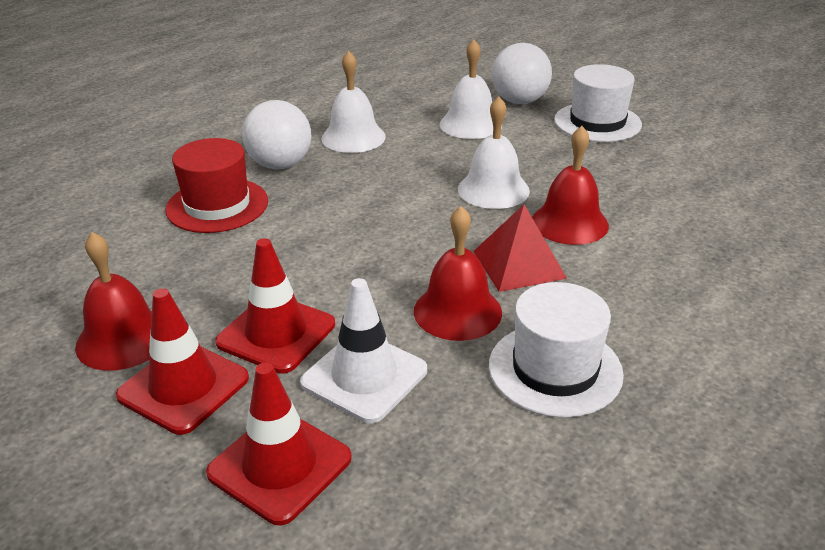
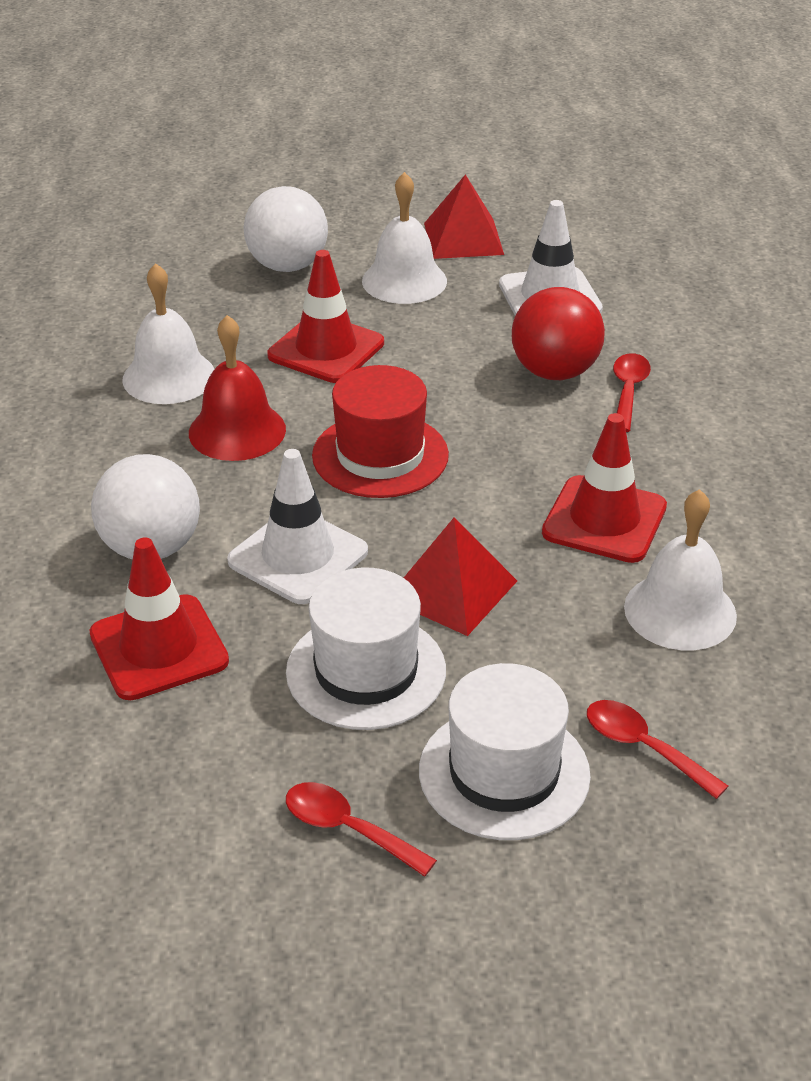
red ball: 0 -> 1
red bell: 3 -> 1
red pyramid: 1 -> 2
red spoon: 0 -> 3
white traffic cone: 1 -> 2

